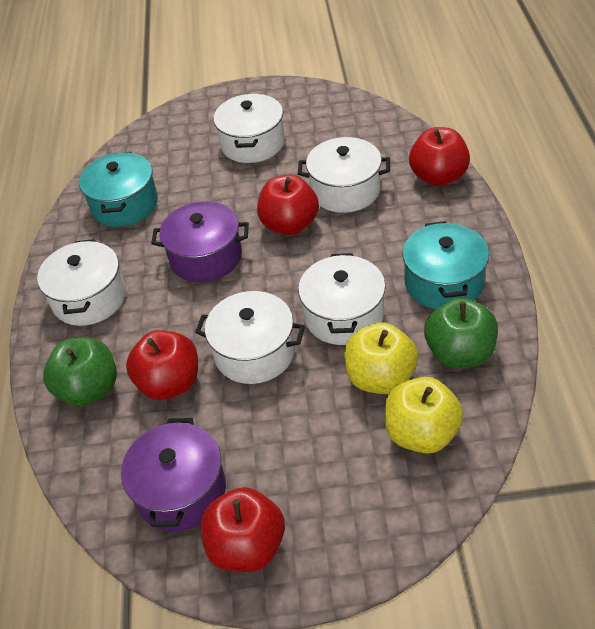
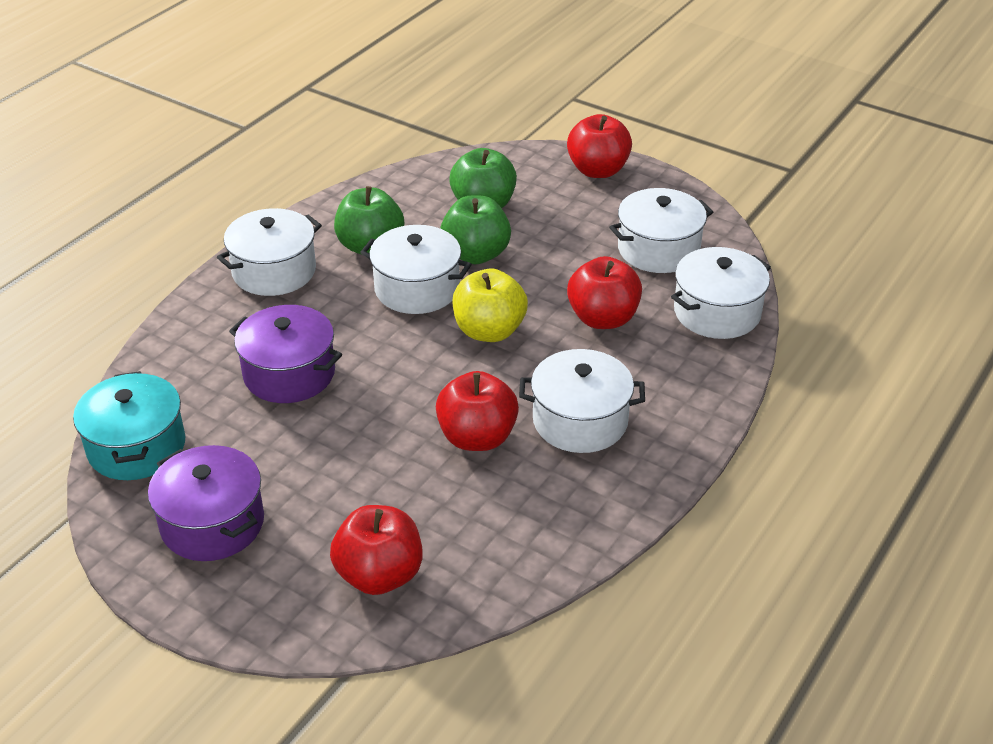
green apple: 2 -> 3
turquoise pot: 2 -> 1
yellow apple: 2 -> 1

